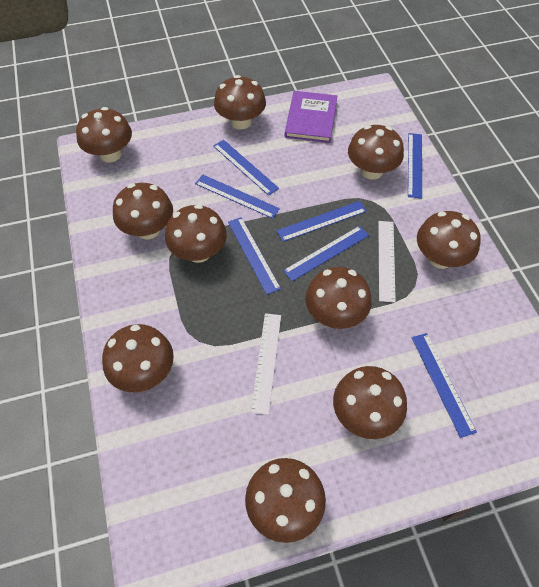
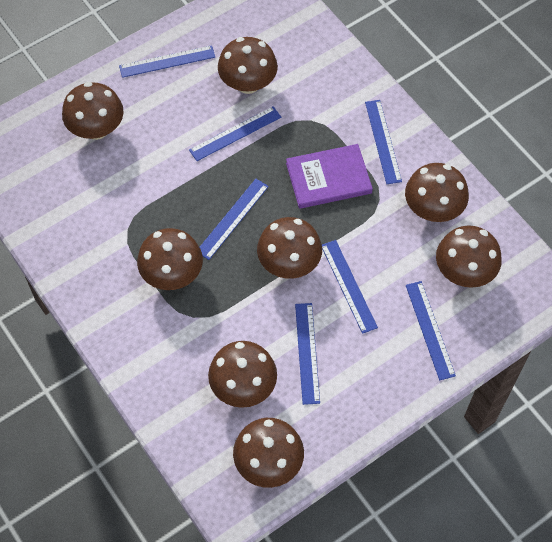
brown mushroom: 10 -> 8
white ruler: 2 -> 0

